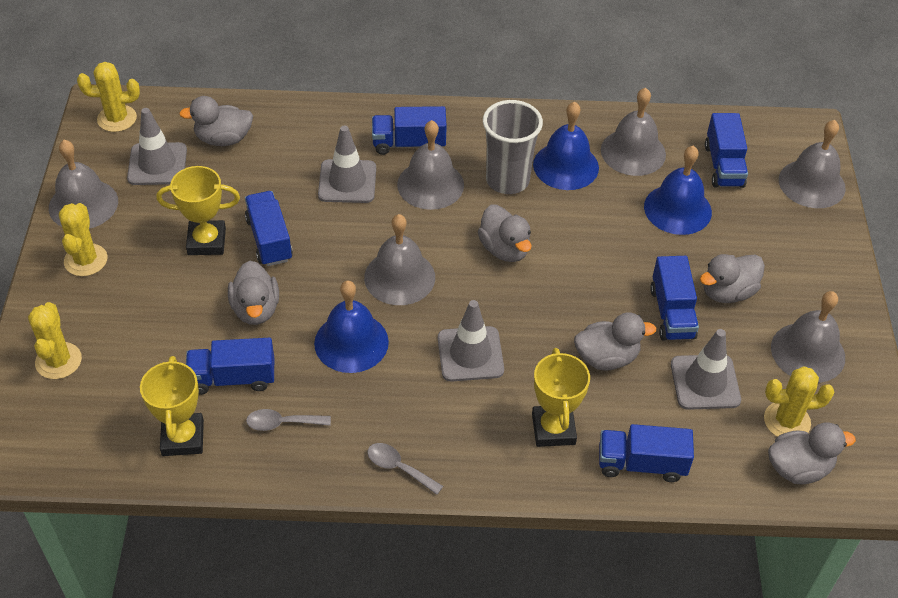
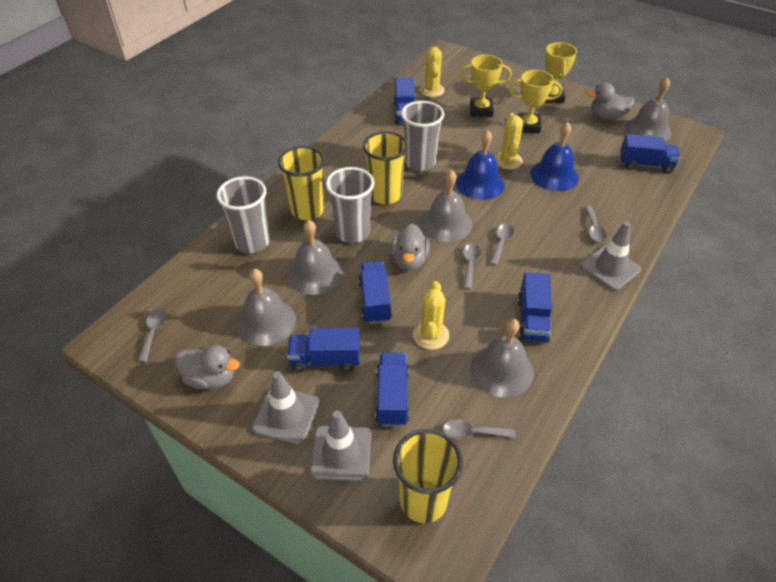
blue bell: 3 -> 2
grey bell: 6 -> 5
grey cup: 1 -> 3
grey duck: 6 -> 3
grey spoon: 2 -> 5
grey traffic cone: 4 -> 3
yellow cactus: 4 -> 3
yellow cup: 0 -> 3

